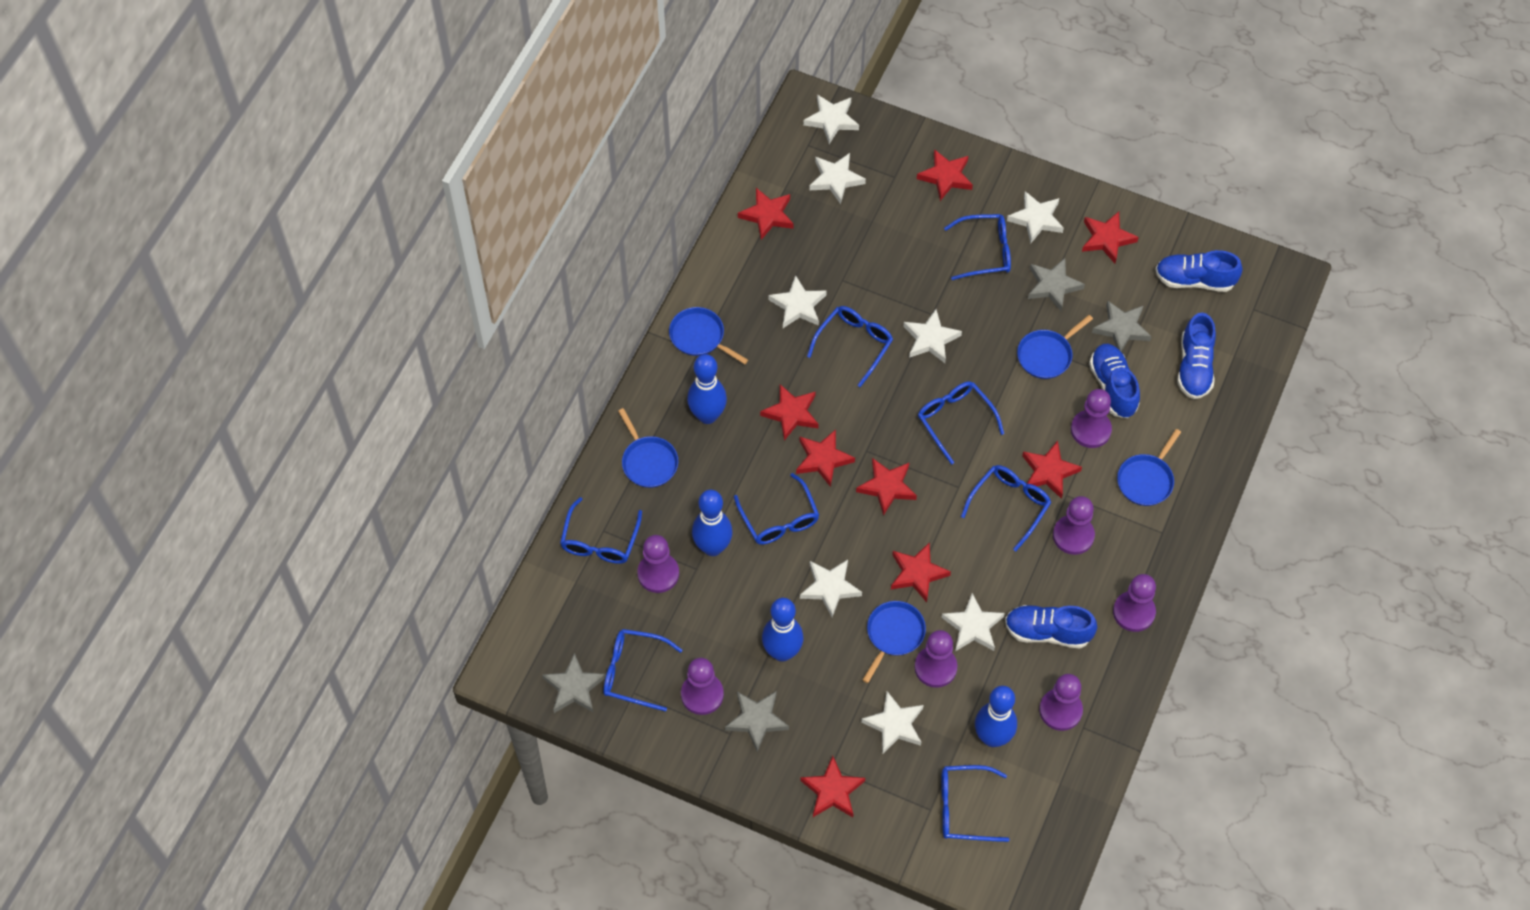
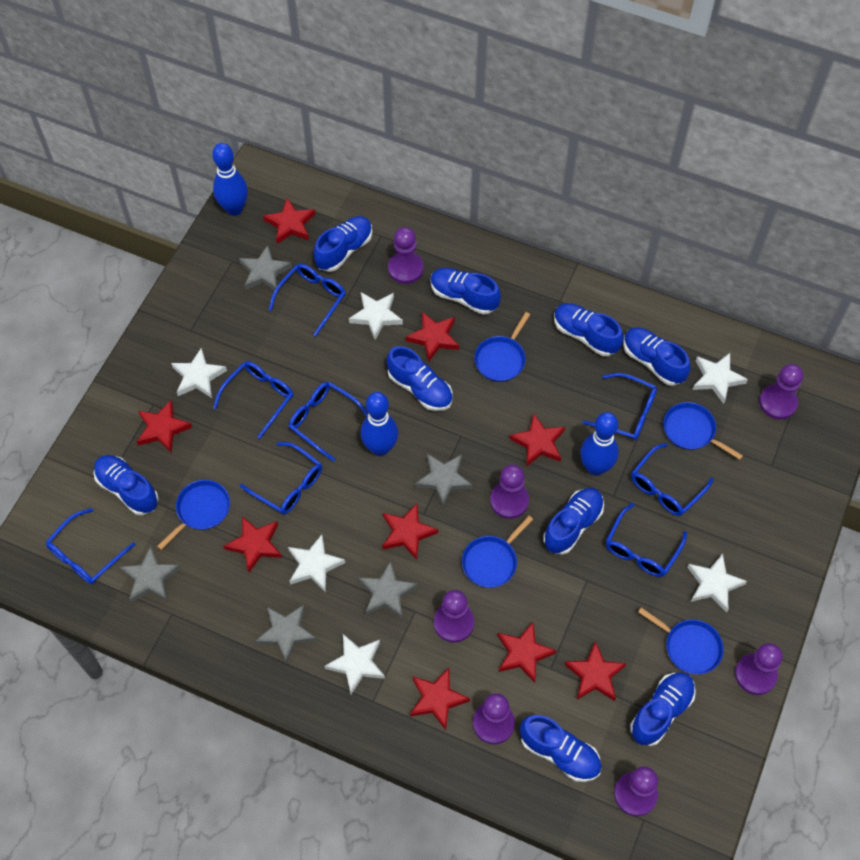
blue bowling pin: 4 -> 3
blue shoe: 4 -> 9
grey star: 4 -> 5
white star: 8 -> 6

